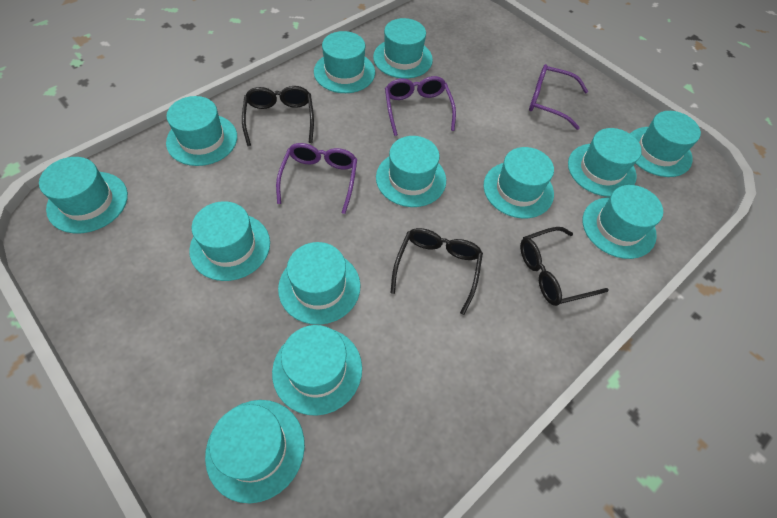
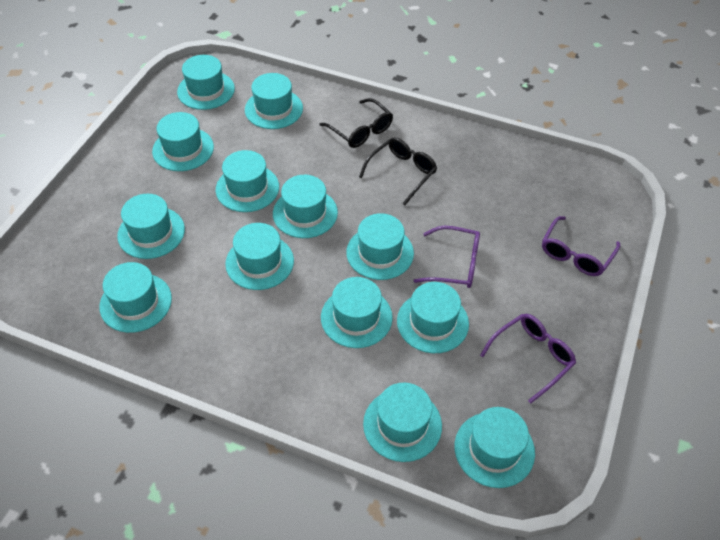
black glasses: 3 -> 2

